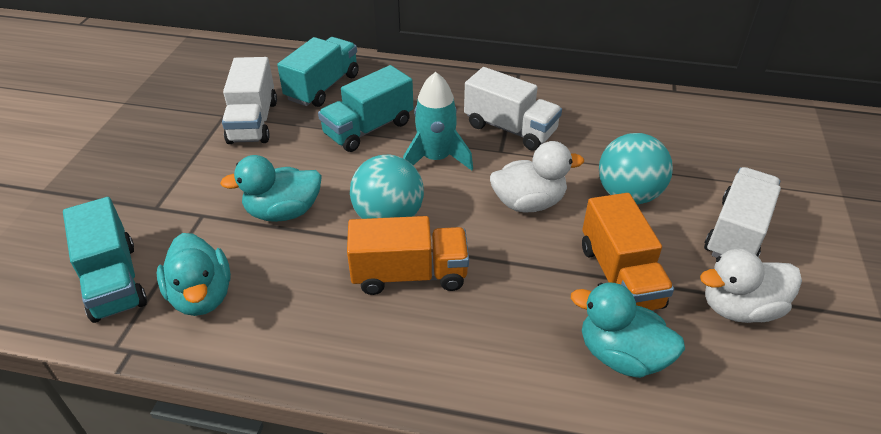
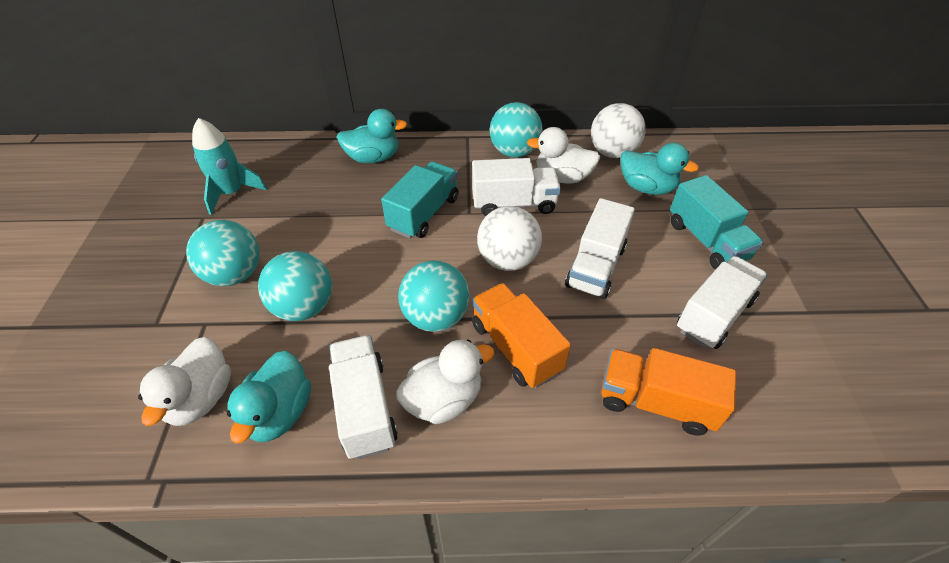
turquoise ball: 2 -> 4
turquoise truck: 3 -> 2
white ball: 0 -> 2
white duck: 2 -> 3
white truck: 3 -> 4

